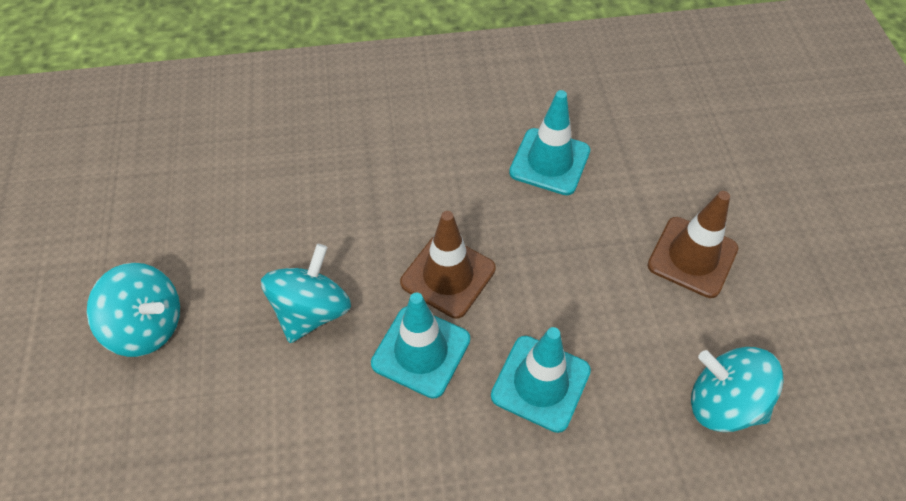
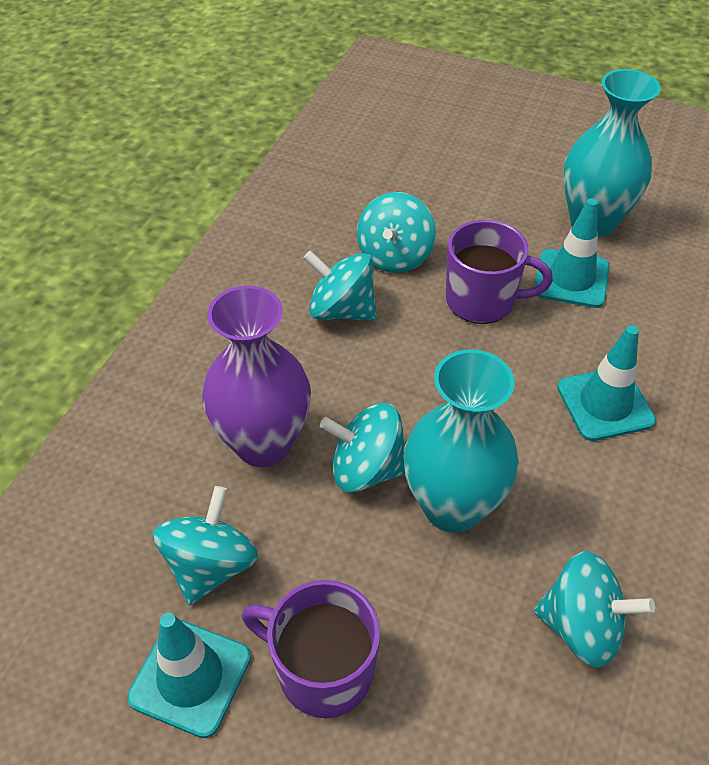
brown traffic cone: 2 -> 0
purple mug: 0 -> 2
purple vase: 0 -> 1
turquoise spinning top: 3 -> 5
turquoise vase: 0 -> 2

